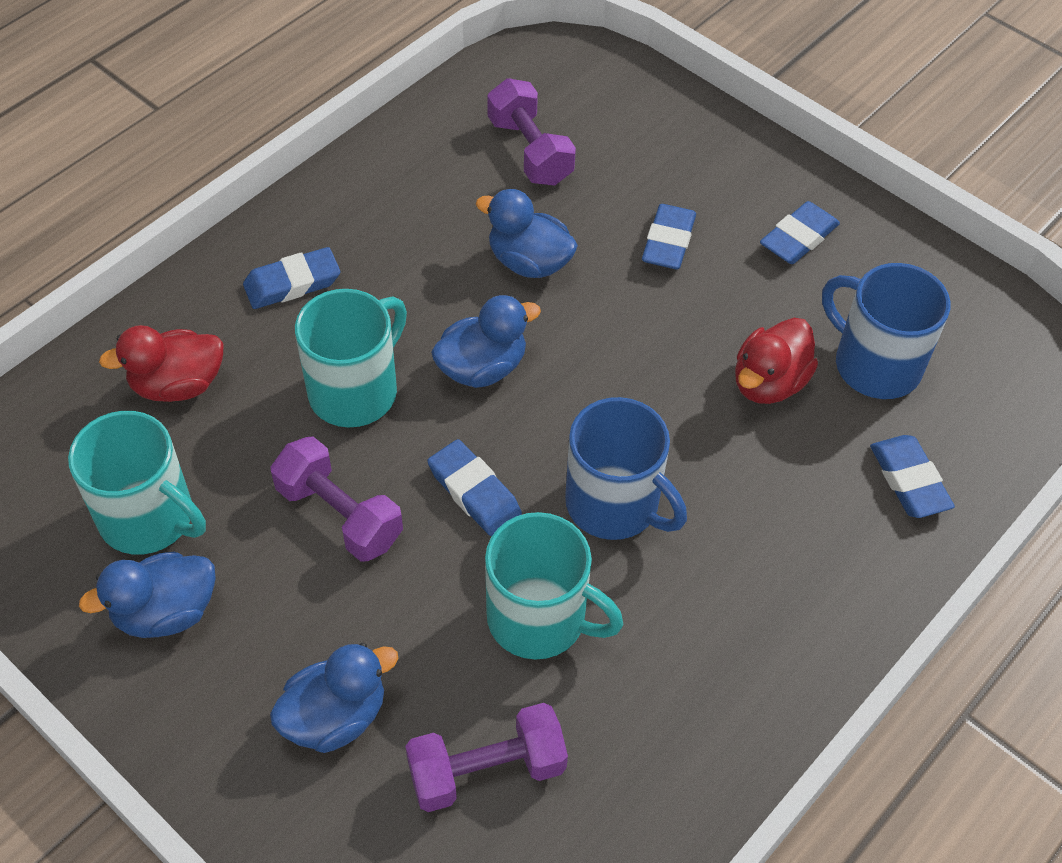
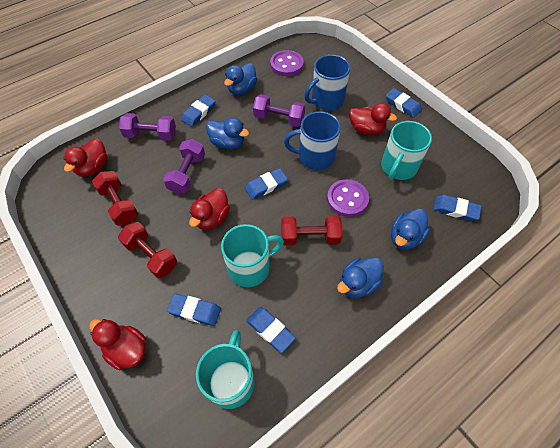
blue eraser: 5 -> 6
purple button: 0 -> 2
red duck: 2 -> 4
red dumbbell: 0 -> 3

